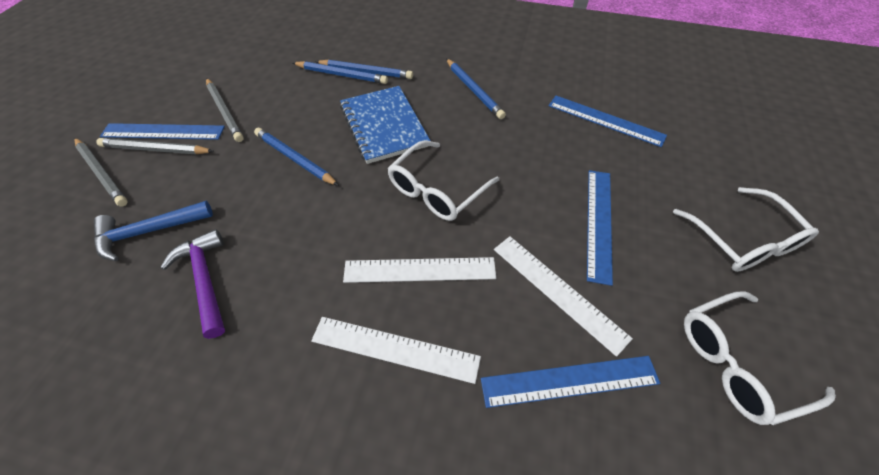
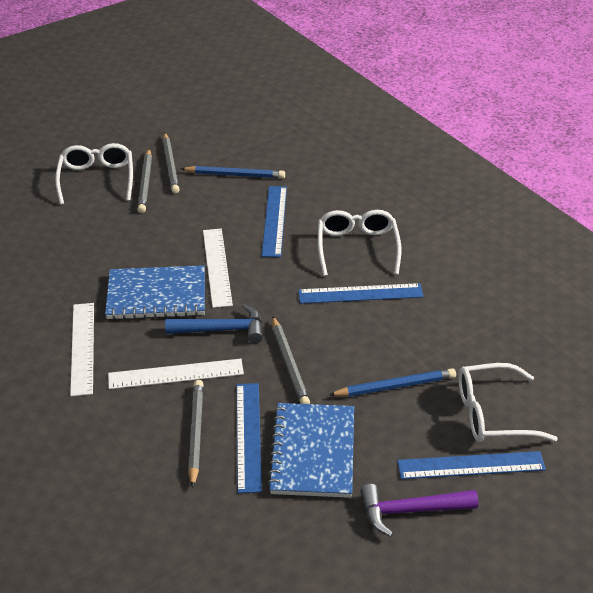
blue notebook: 1 -> 2
blue pencil: 4 -> 2
grey pencil: 3 -> 4

